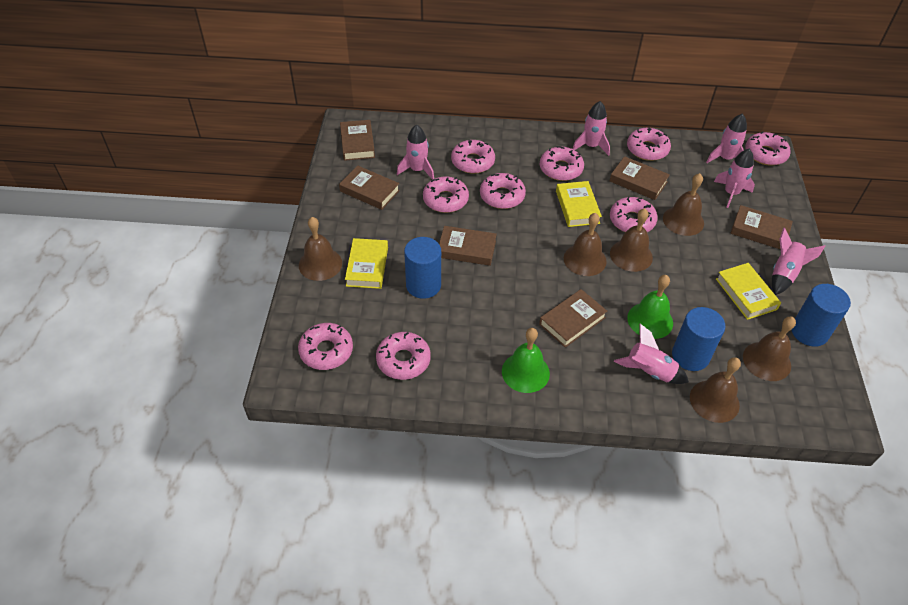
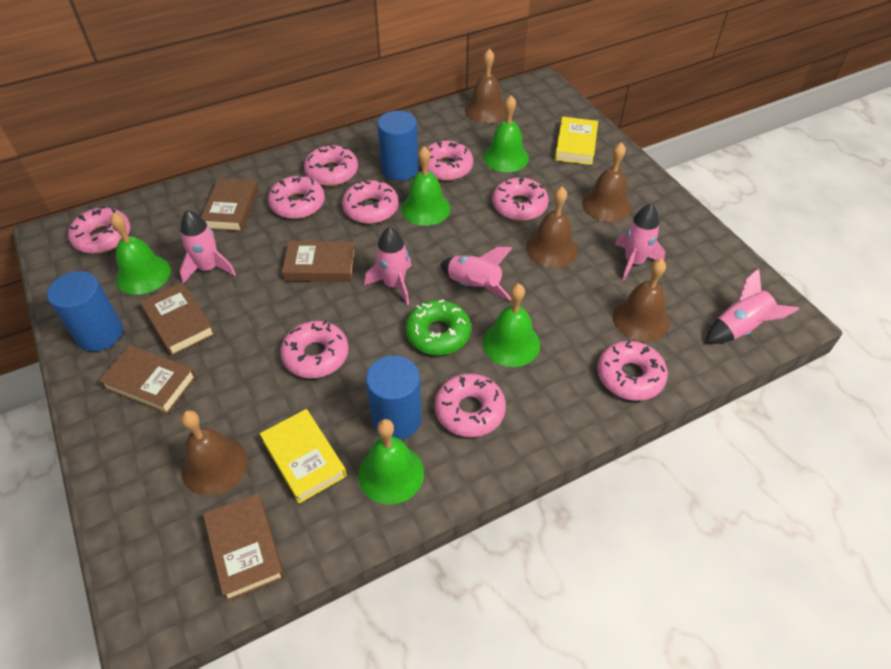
brown bell: 6 -> 5
brown book: 6 -> 5
green bell: 2 -> 5
green donut: 0 -> 1
pink rocket: 6 -> 5
yellow book: 3 -> 2

